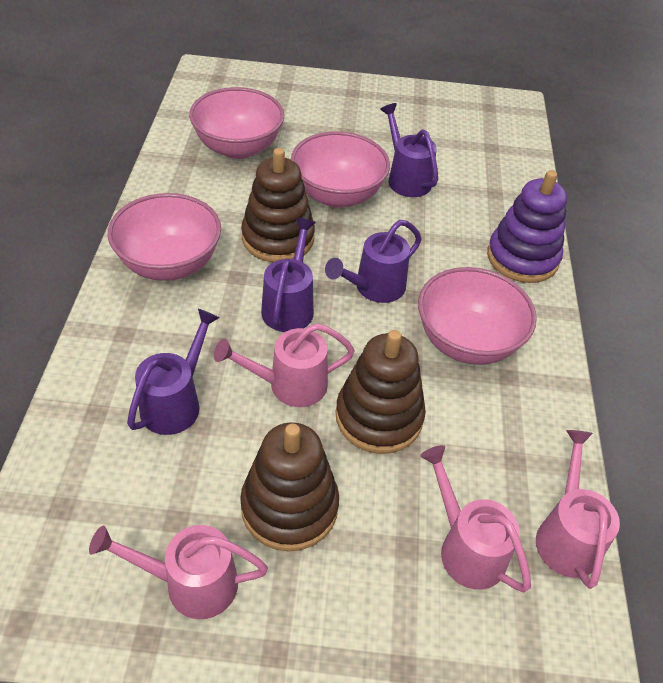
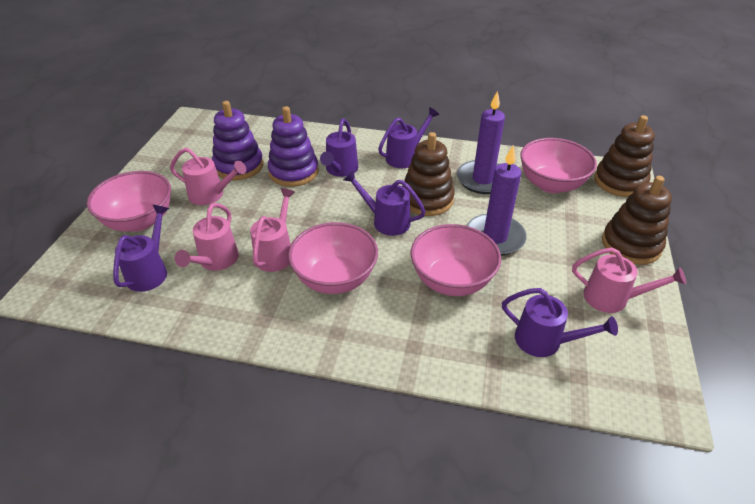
purple candle: 0 -> 2
purple stacking toy: 1 -> 2
purple watering can: 4 -> 5

